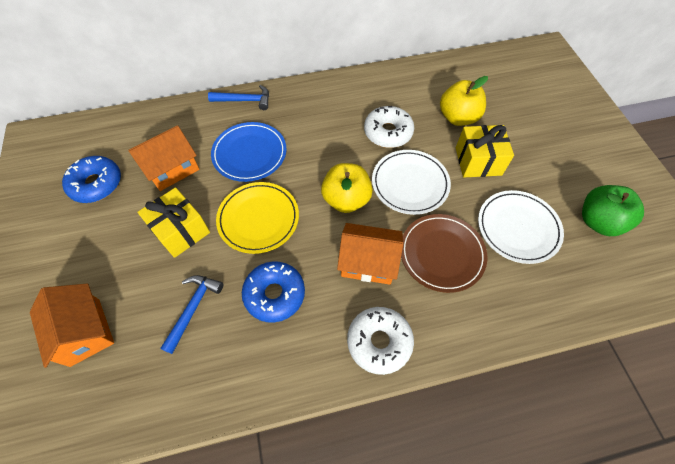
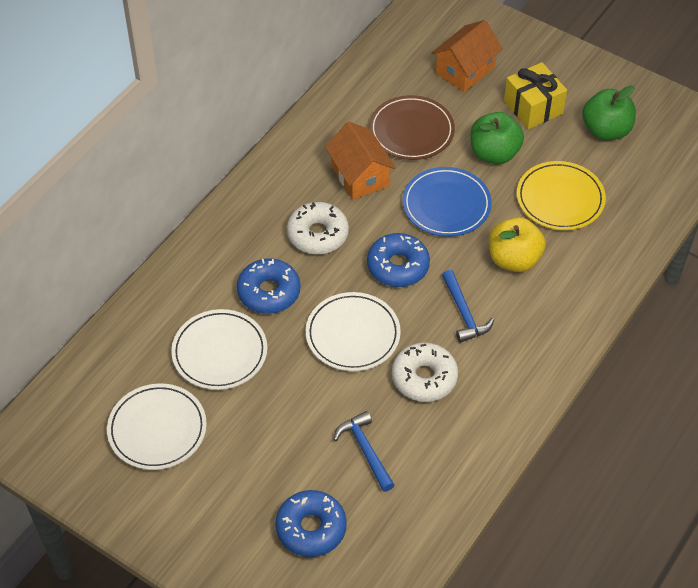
blue donut: 2 -> 3
green apple: 1 -> 2
orange house: 3 -> 2
white plate: 2 -> 3
yellow apple: 2 -> 1
yellow gift: 2 -> 1

